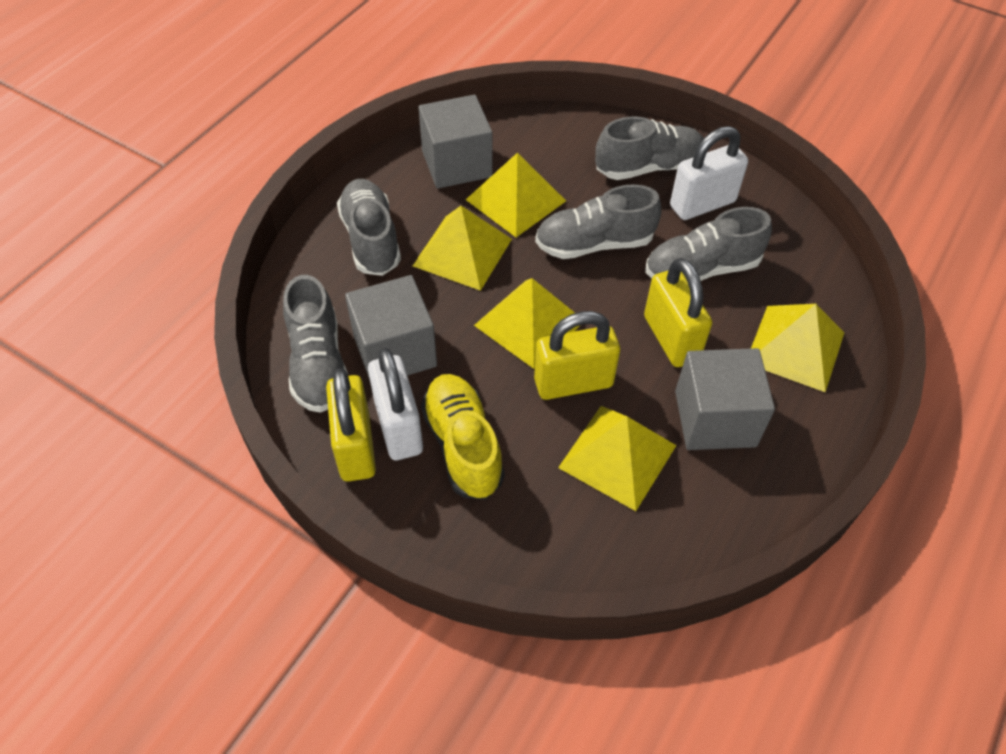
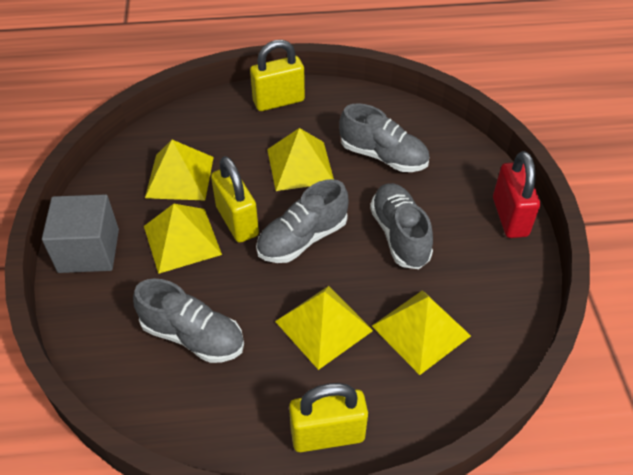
grey cube: 3 -> 1
grey shoe: 5 -> 4
red padlock: 0 -> 1
white padlock: 2 -> 0
yellow shoe: 1 -> 0

